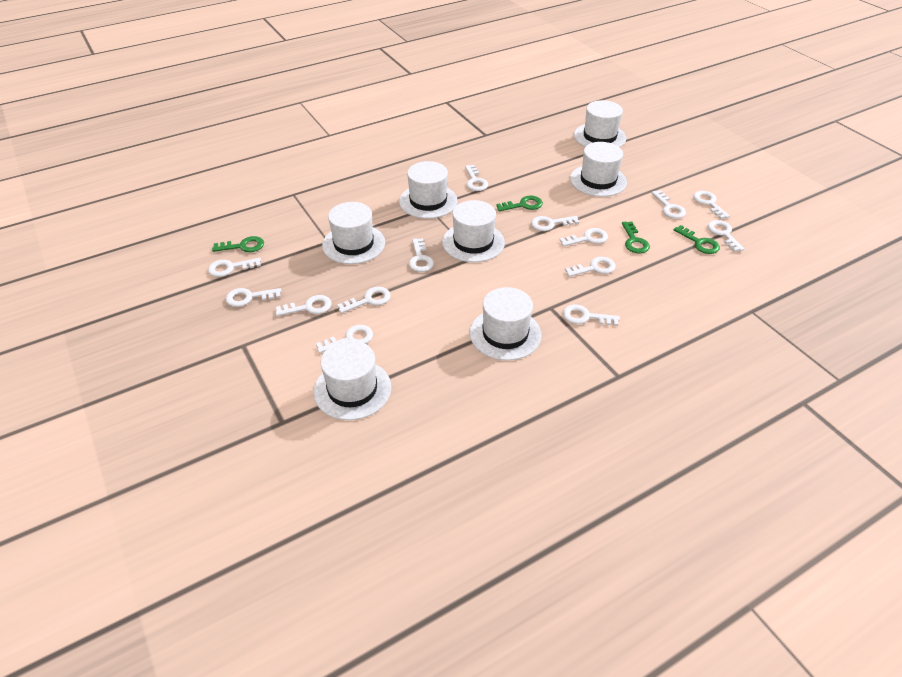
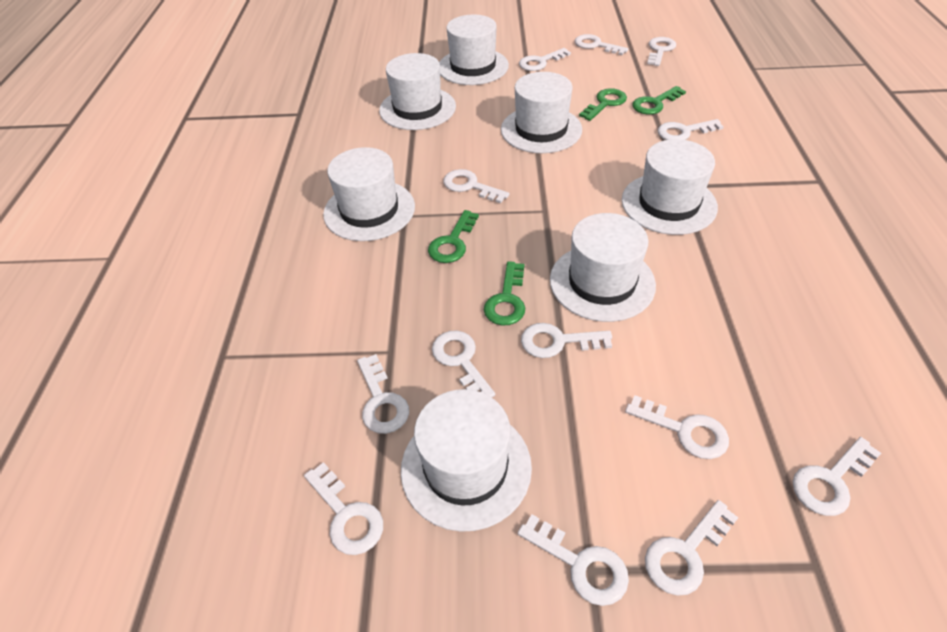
white key: 14 -> 13

